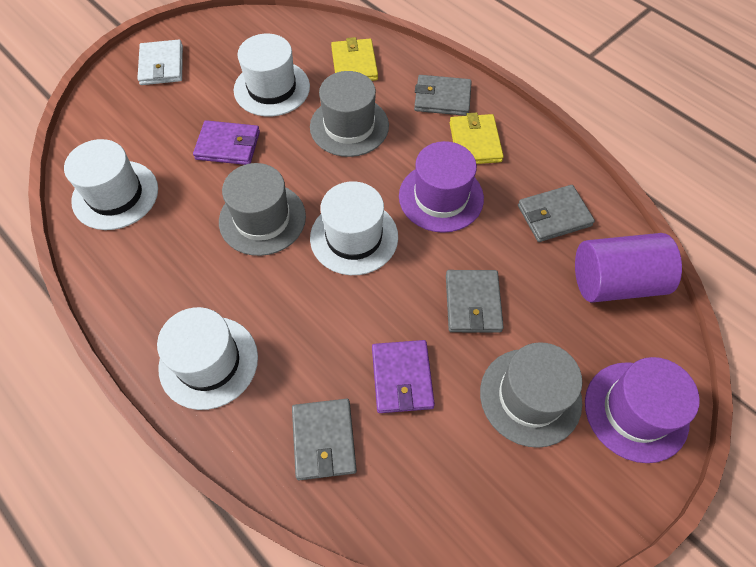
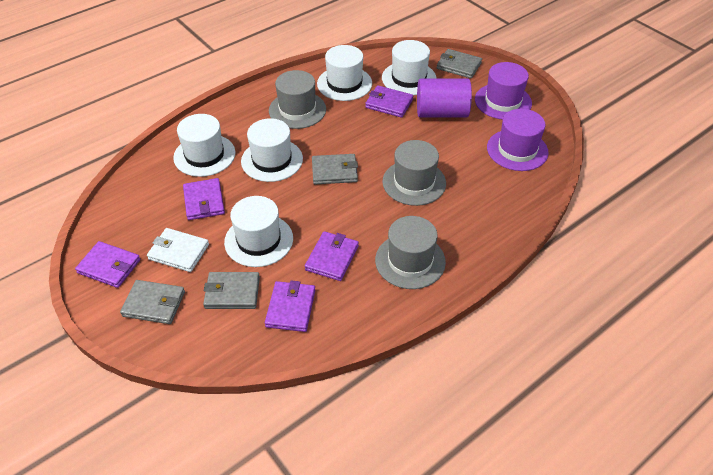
purple wallet: 2 -> 5
white hat: 4 -> 5
yellow wallet: 2 -> 0

